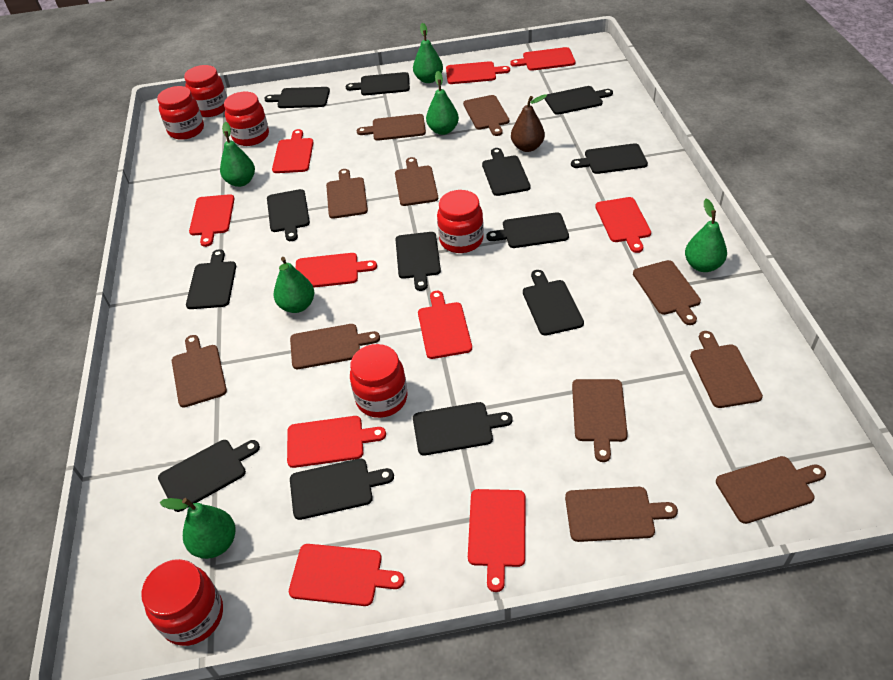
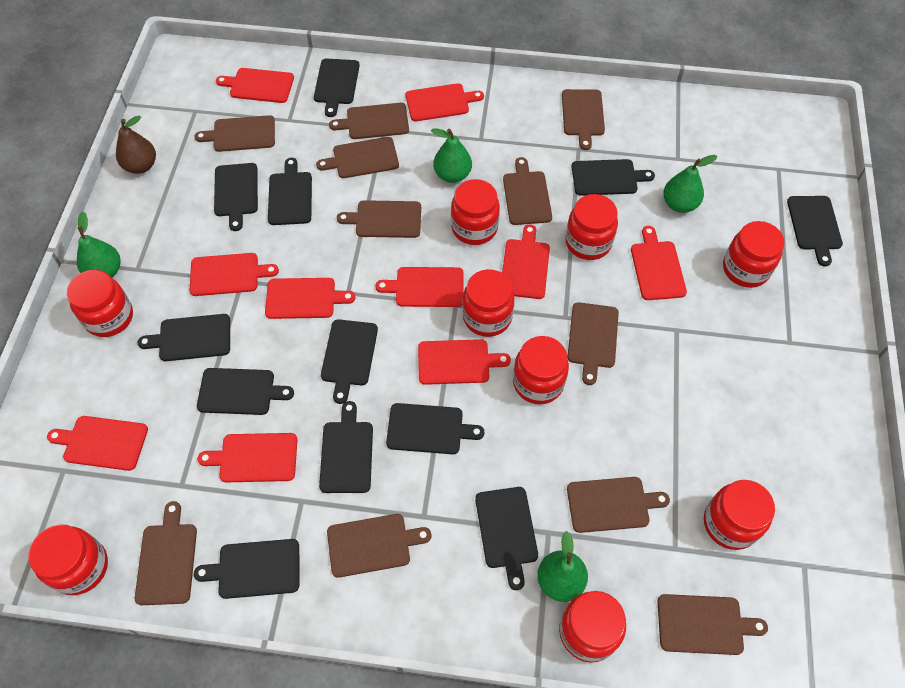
black cutting board: 13 -> 12
green pear: 6 -> 4
red jar: 6 -> 9

